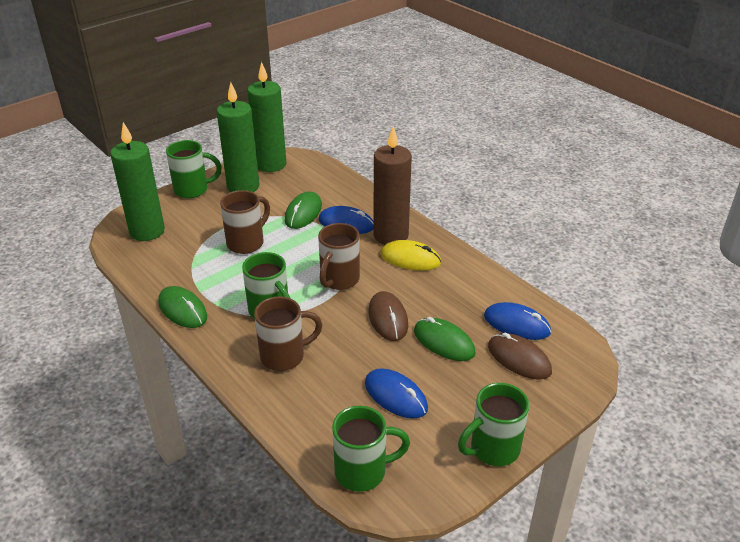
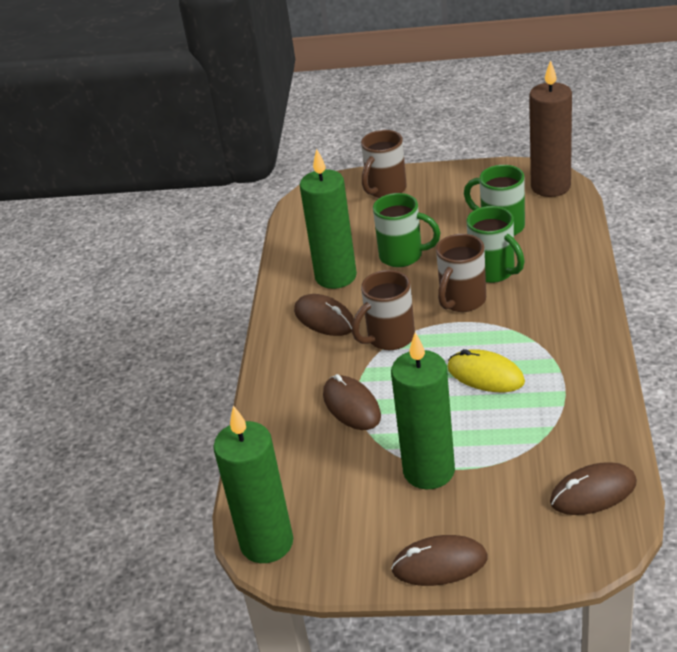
blue mouse: 3 -> 0
brown mouse: 2 -> 4
green mouse: 3 -> 0
green mug: 4 -> 3

